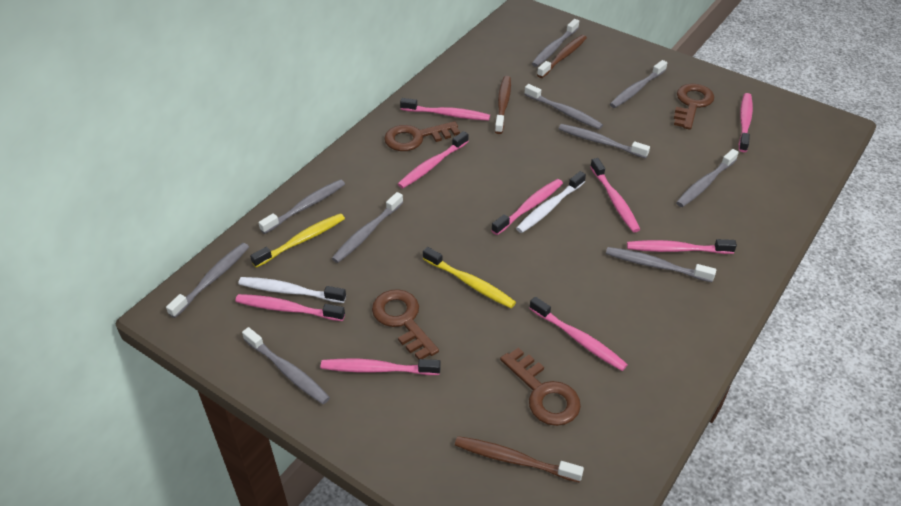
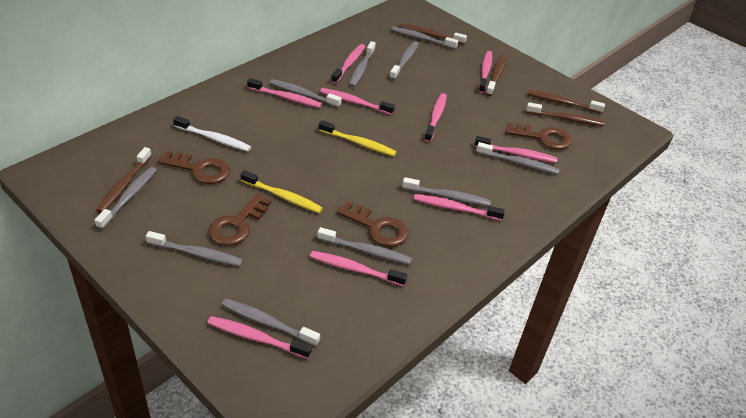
brown toothbrush: 3 -> 5
white toothbrush: 2 -> 1

